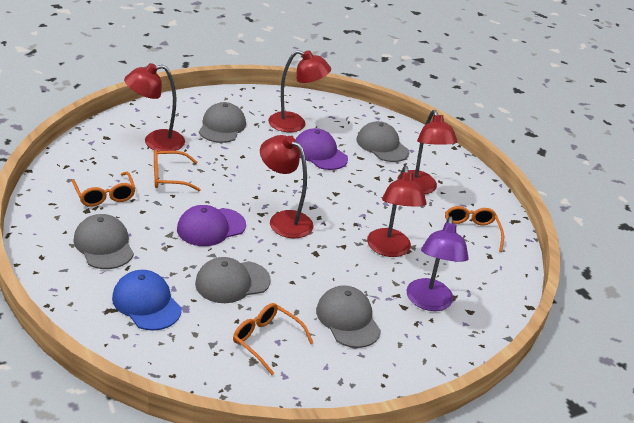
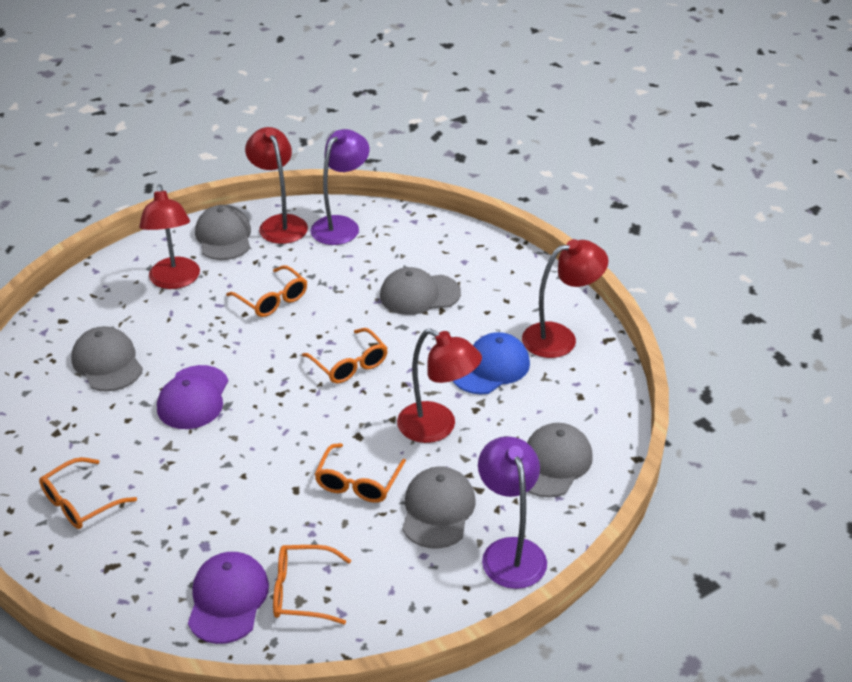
orange glasses: 4 -> 5
purple lamp: 1 -> 2
red lamp: 5 -> 4

